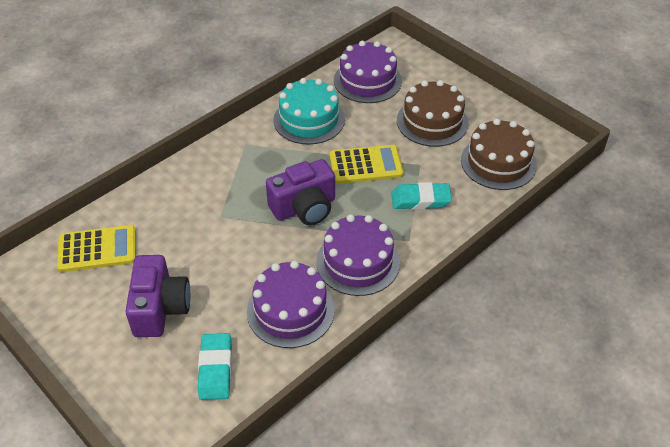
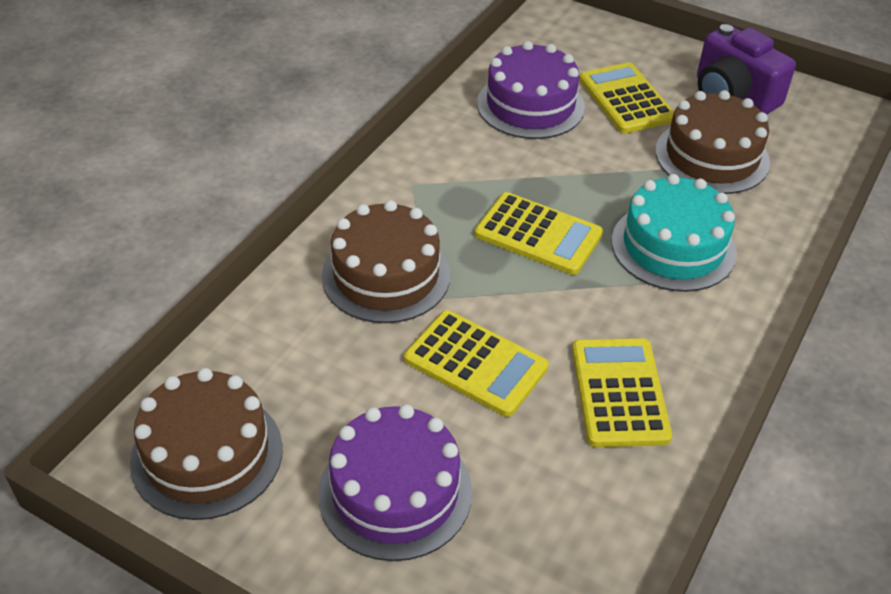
brown cake: 2 -> 3
purple cake: 3 -> 2
purple camera: 2 -> 1
turquoise eraser: 2 -> 0
yellow calculator: 2 -> 4

